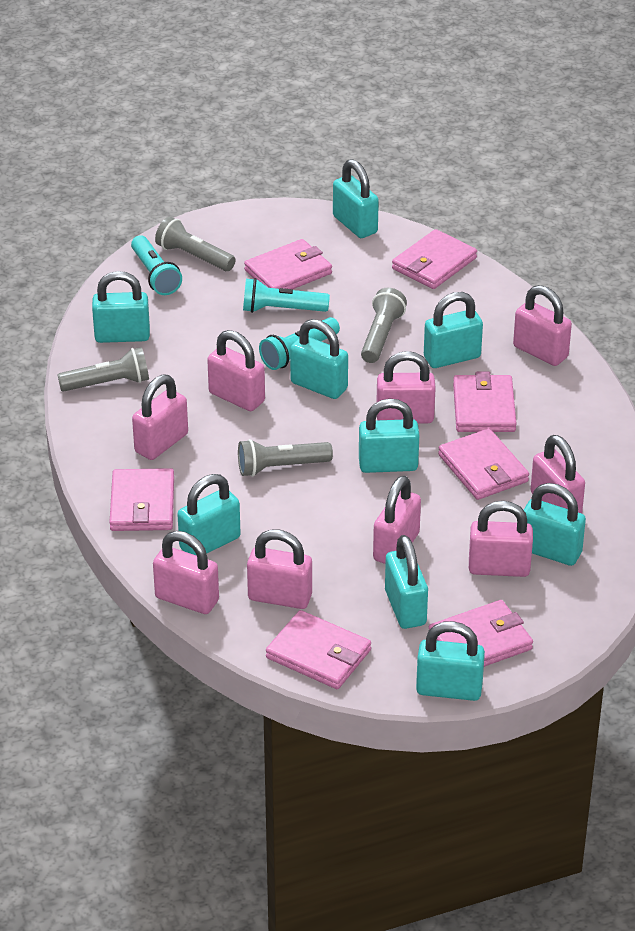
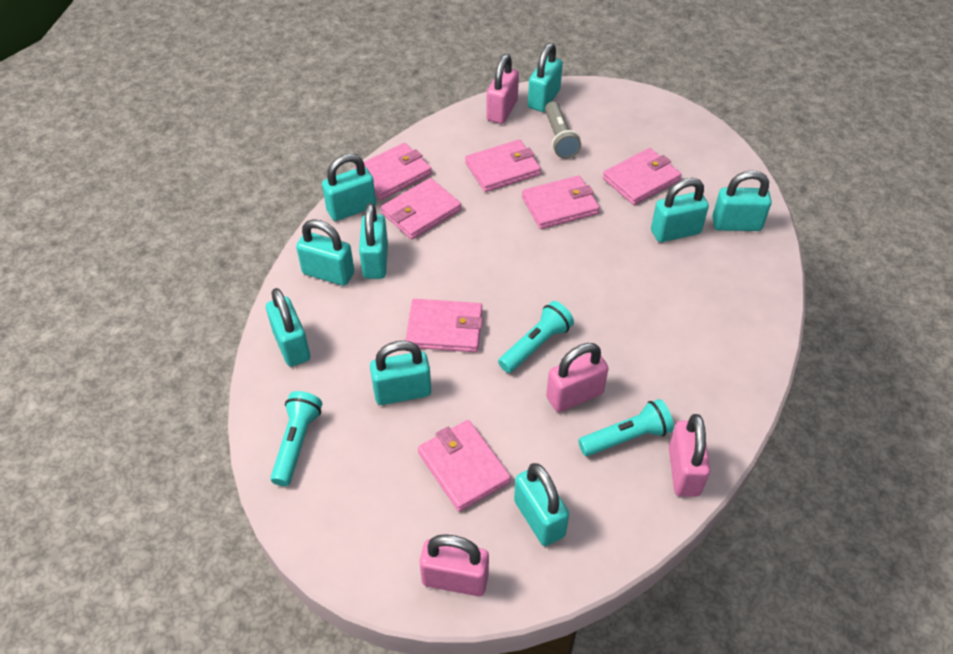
grey flashlight: 4 -> 1
pink padlock: 9 -> 4

